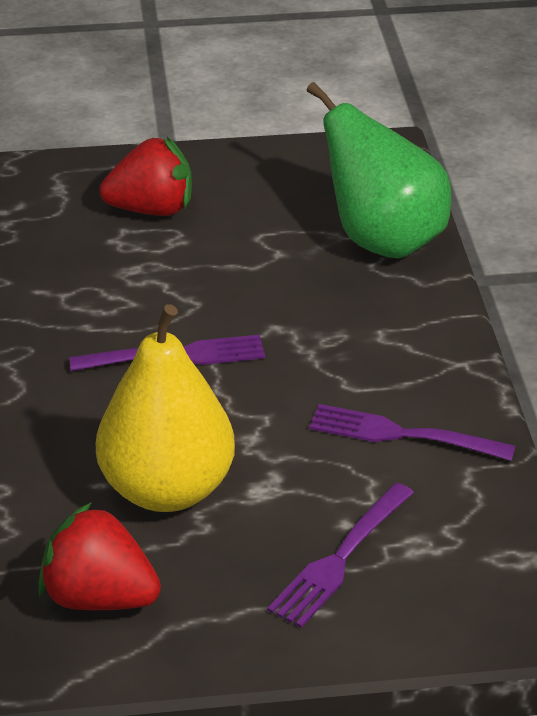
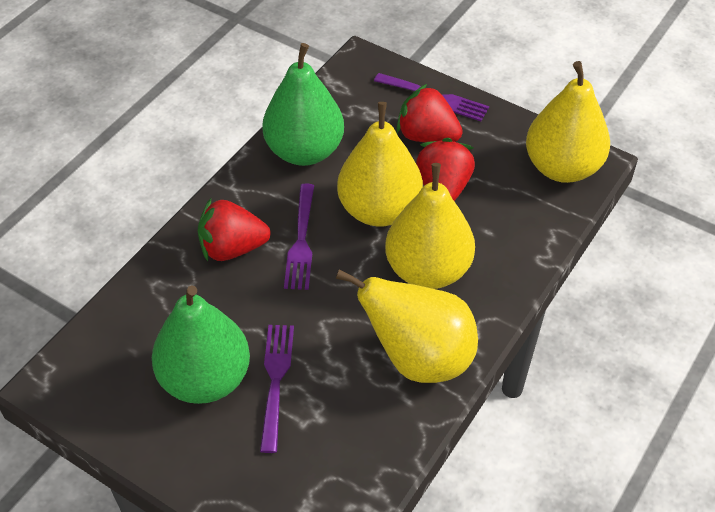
green pear: 1 -> 2
red strawberry: 2 -> 3
yellow pear: 1 -> 4

